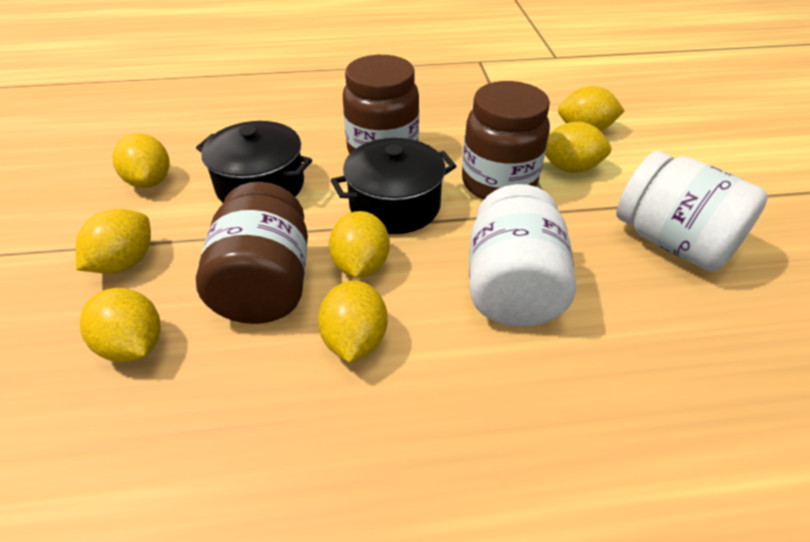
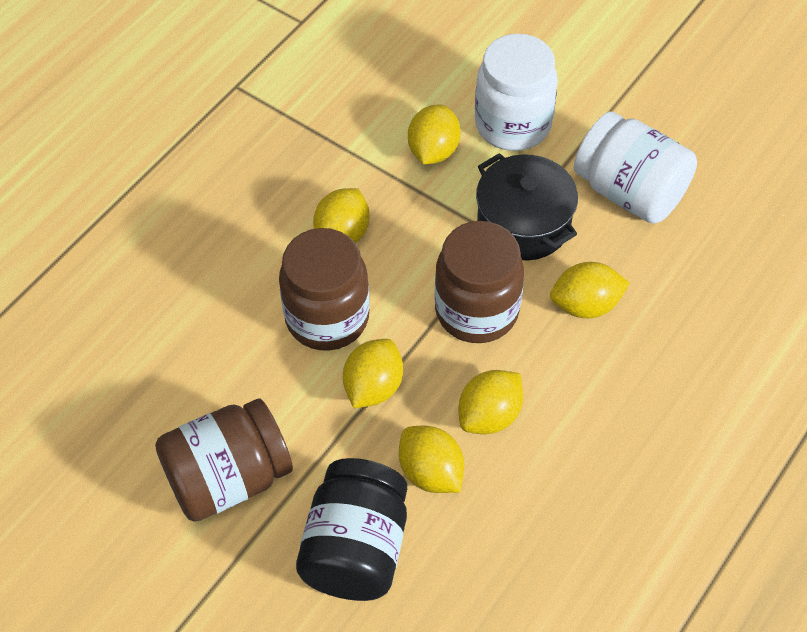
black jar: 0 -> 1
black pot: 2 -> 1
yellow lemon: 7 -> 6

